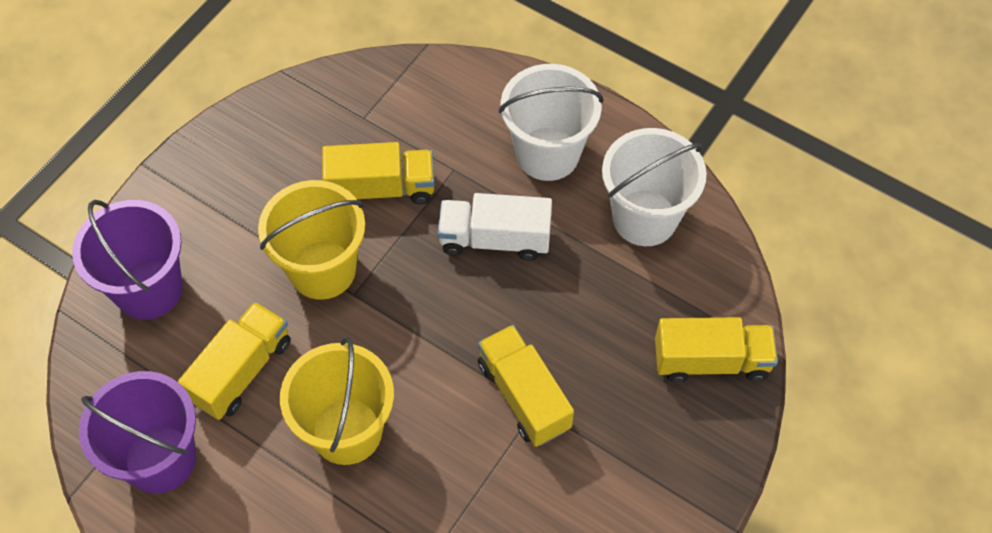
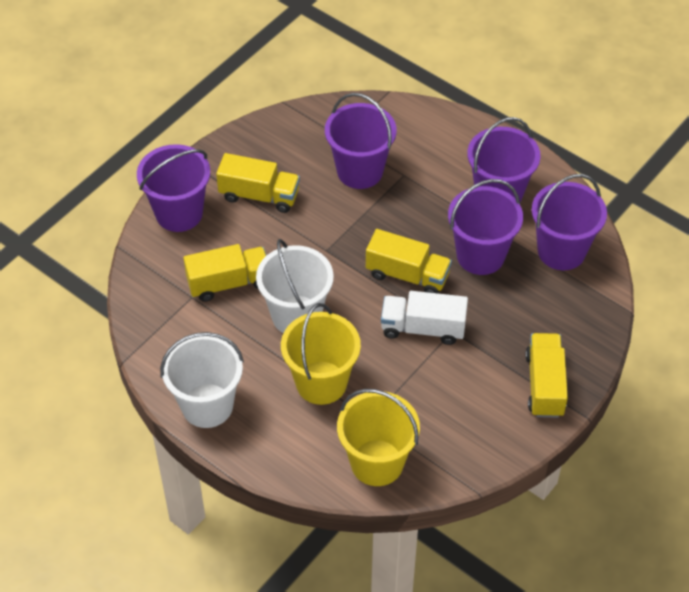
purple bucket: 2 -> 5

